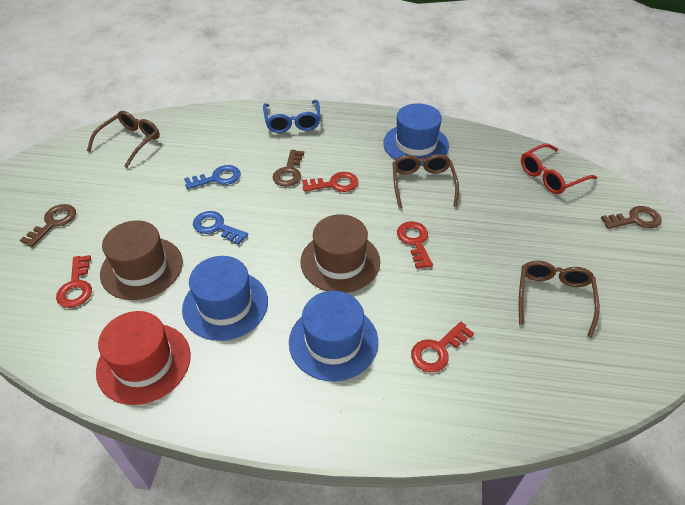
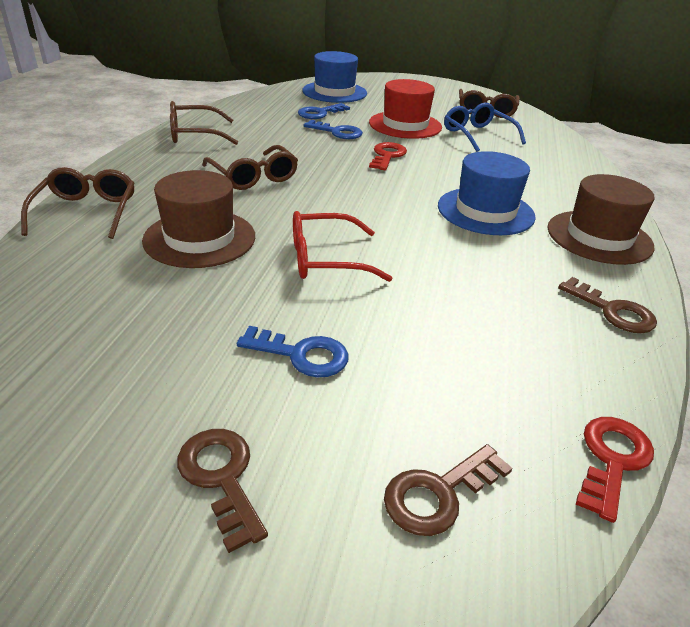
blue hat: 3 -> 2
blue key: 2 -> 3
brown glasses: 3 -> 4
red key: 4 -> 2

